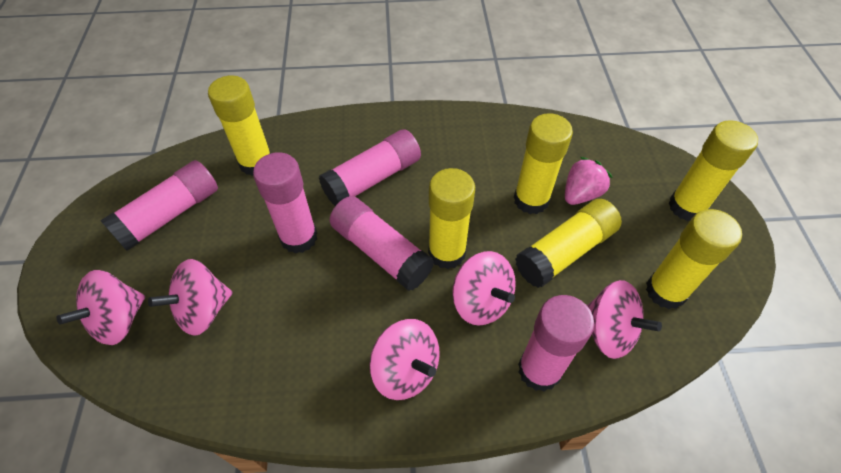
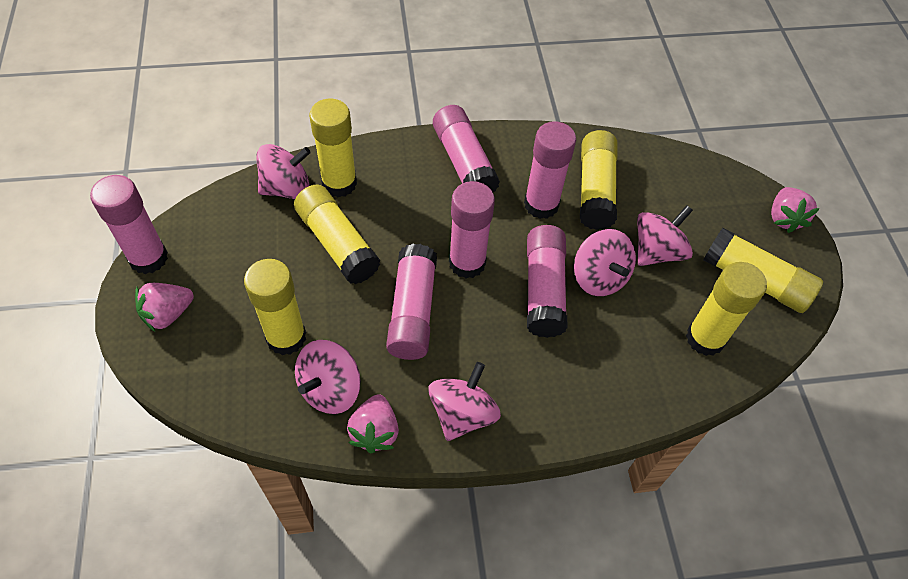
pink glue stick: 5 -> 6
pink strawberry: 1 -> 3

